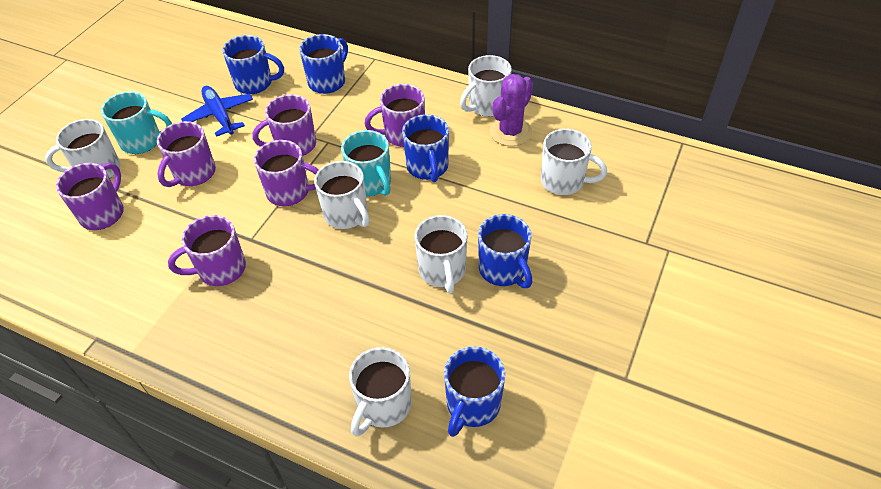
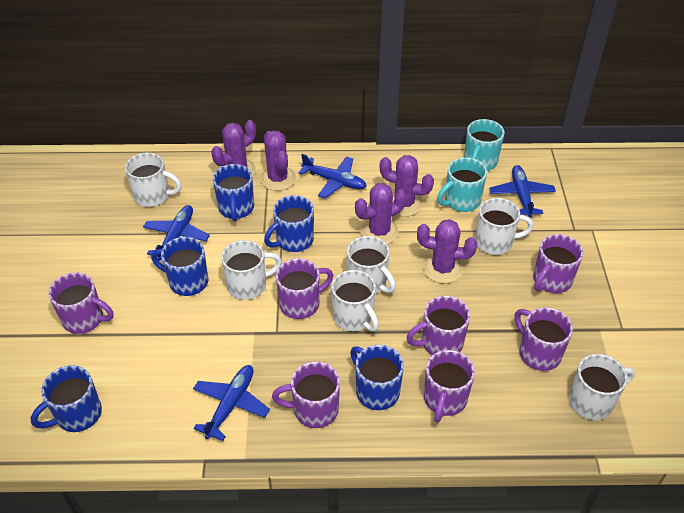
blue plane: 1 -> 4
purple cactus: 1 -> 5
purple mug: 6 -> 7

